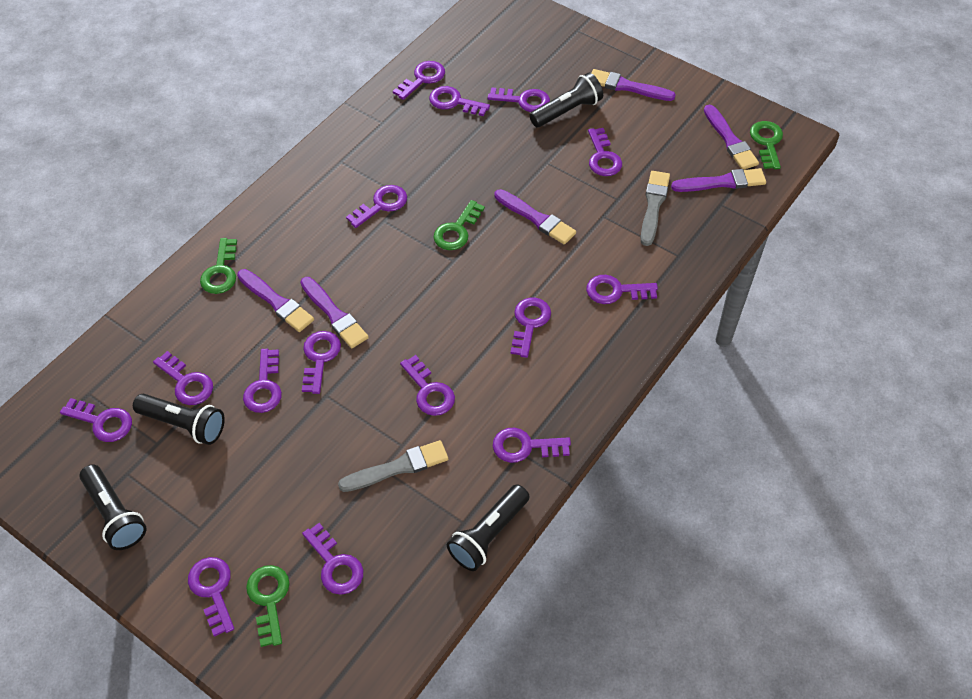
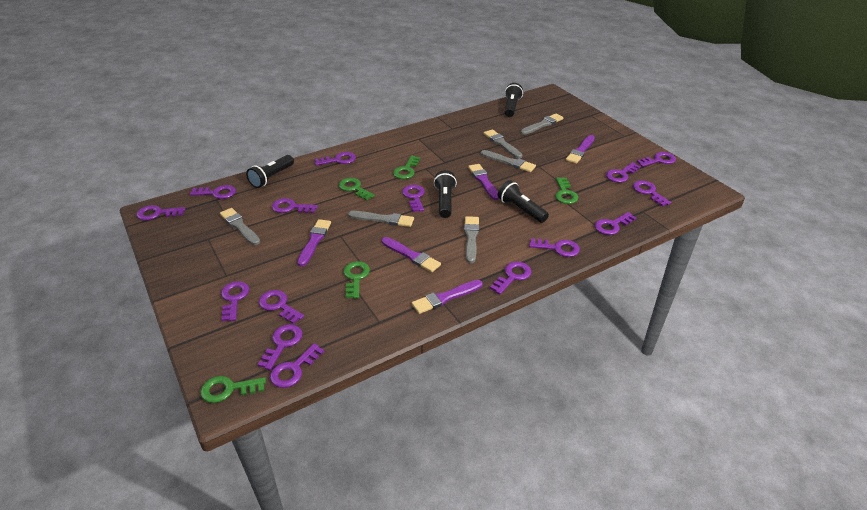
green key: 4 -> 5
grey brush: 2 -> 6
purple brush: 6 -> 5

